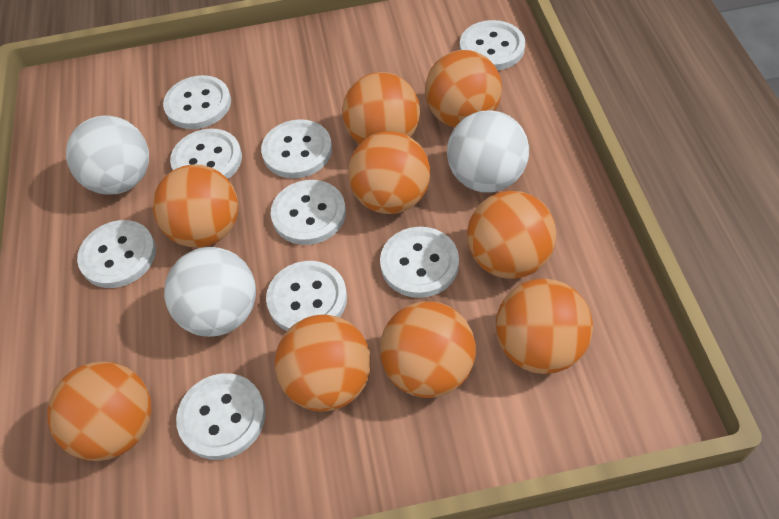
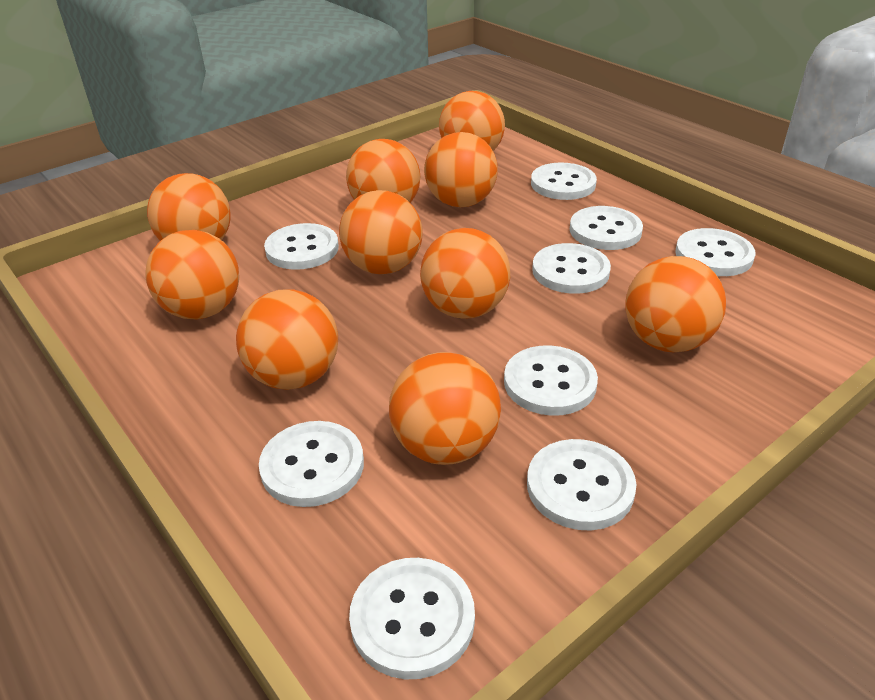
orange ball: 9 -> 10
white ball: 3 -> 0

